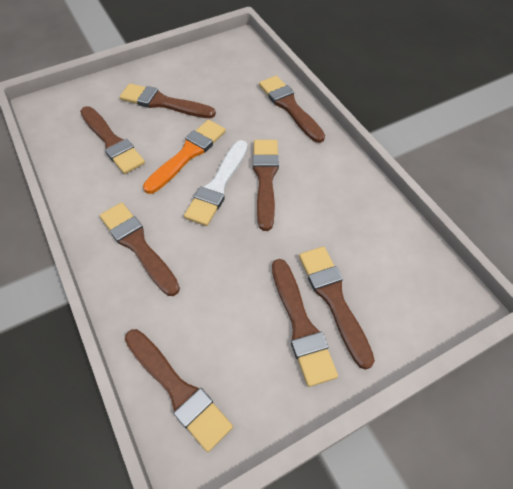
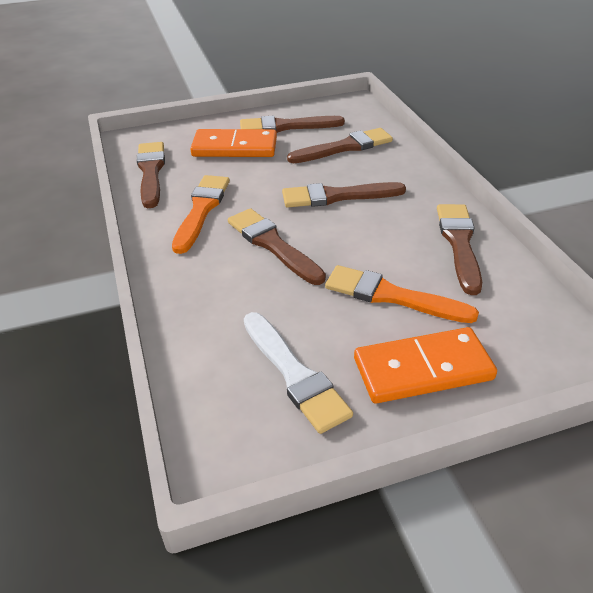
brown brush: 8 -> 6
orange brush: 1 -> 2
orange domino: 0 -> 2

